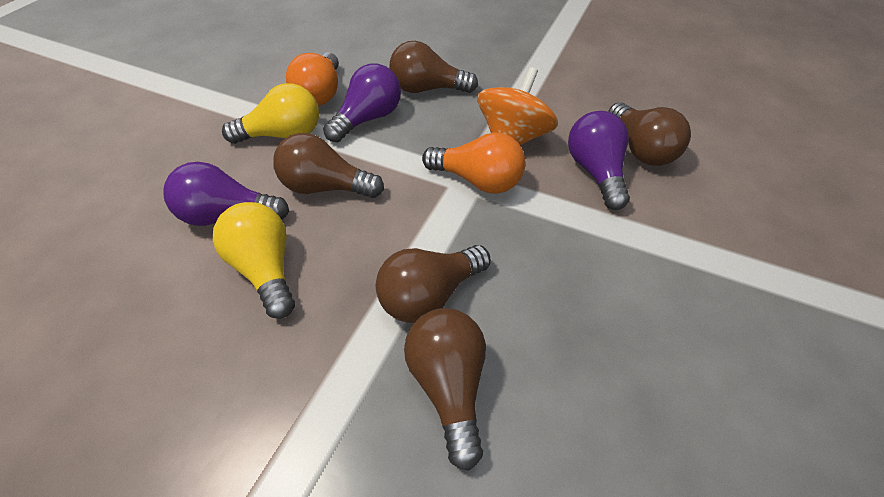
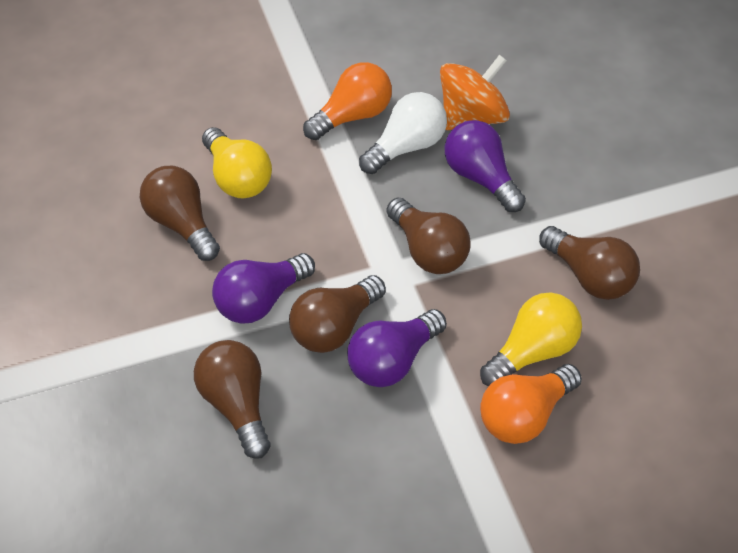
white light bulb: 0 -> 1

